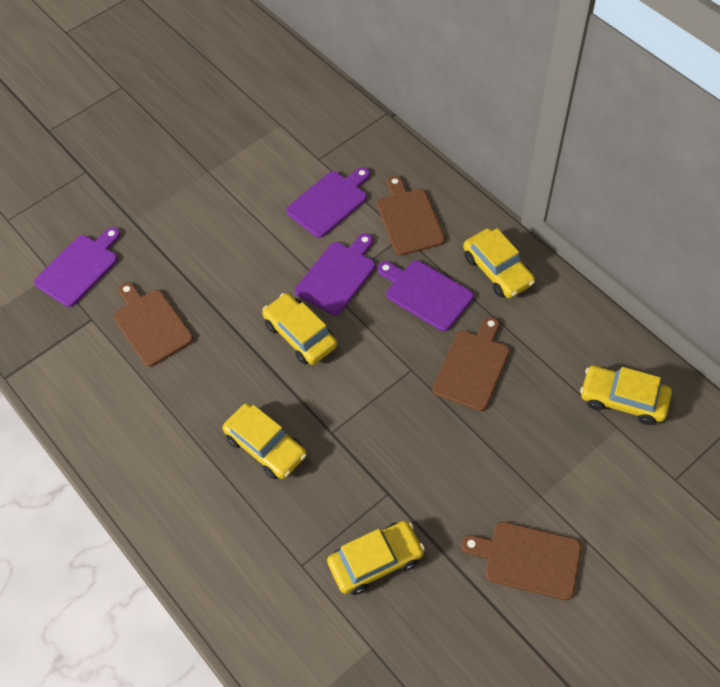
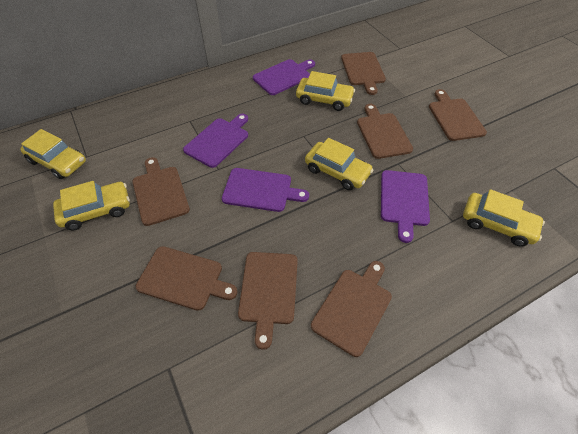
brown cutting board: 4 -> 7

